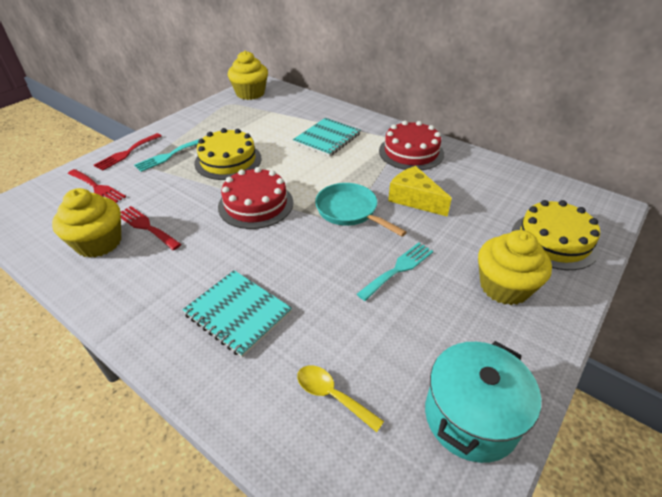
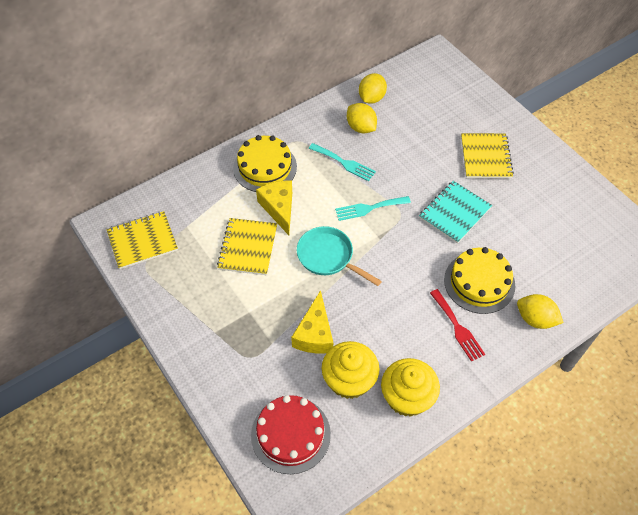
red cake: 2 -> 1
red fork: 3 -> 1
turquoise notebook: 2 -> 1
turquoise pot: 1 -> 0
yellow cheese: 1 -> 2
yellow cupcake: 3 -> 2
yellow lemon: 0 -> 3
yellow notebook: 0 -> 3
yellow spoon: 1 -> 0

